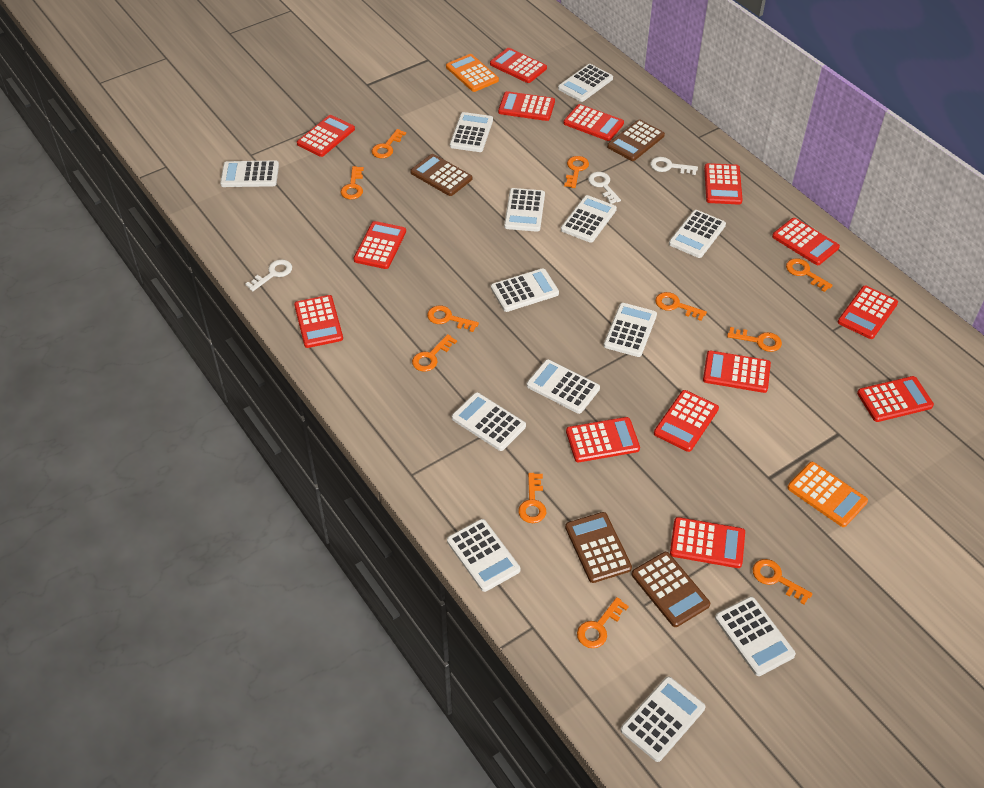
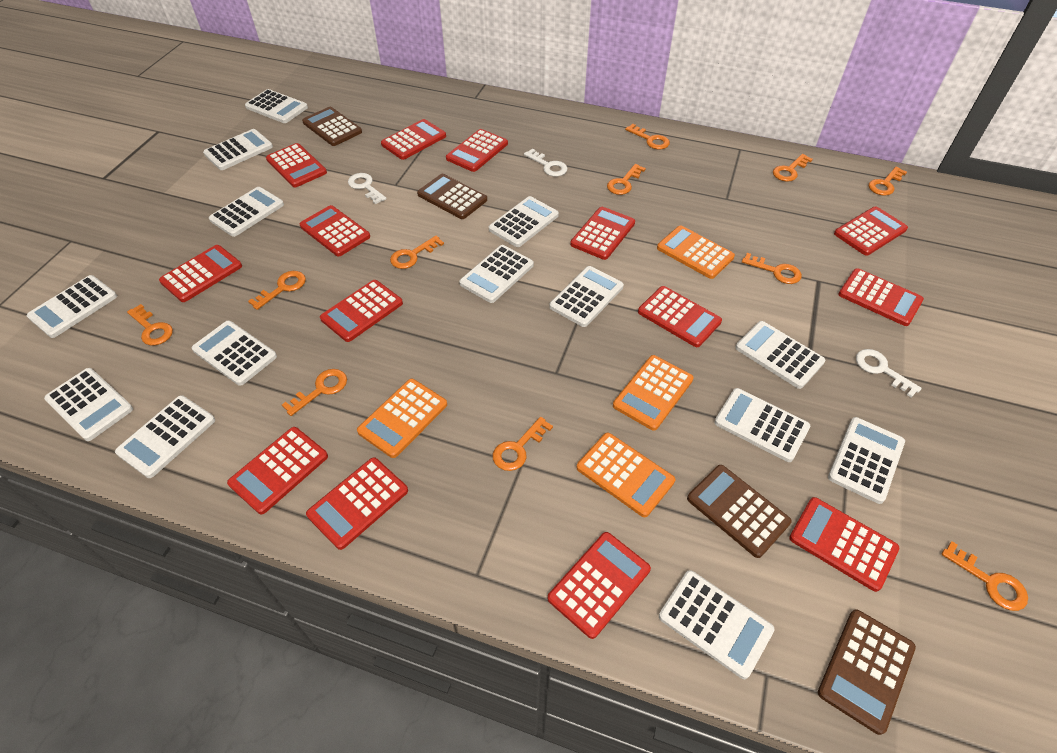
orange calculator: 2 -> 4
white calculator: 13 -> 14

